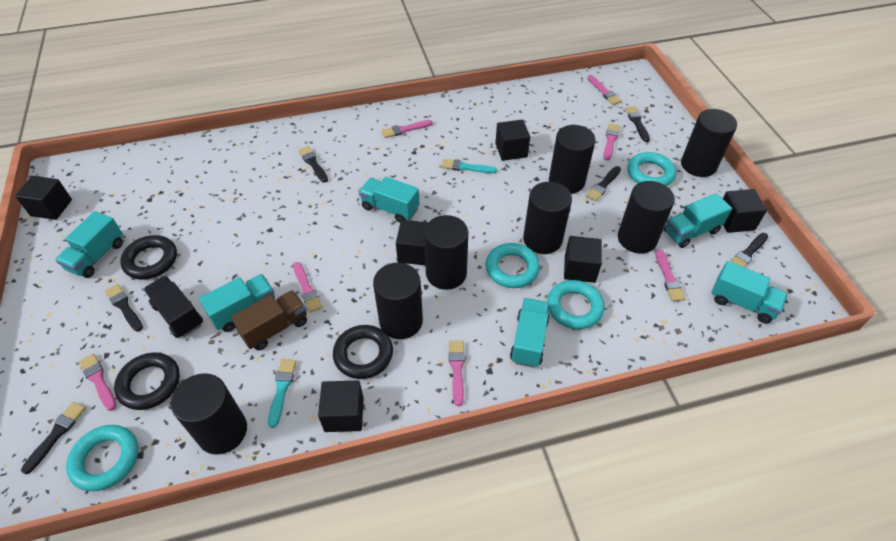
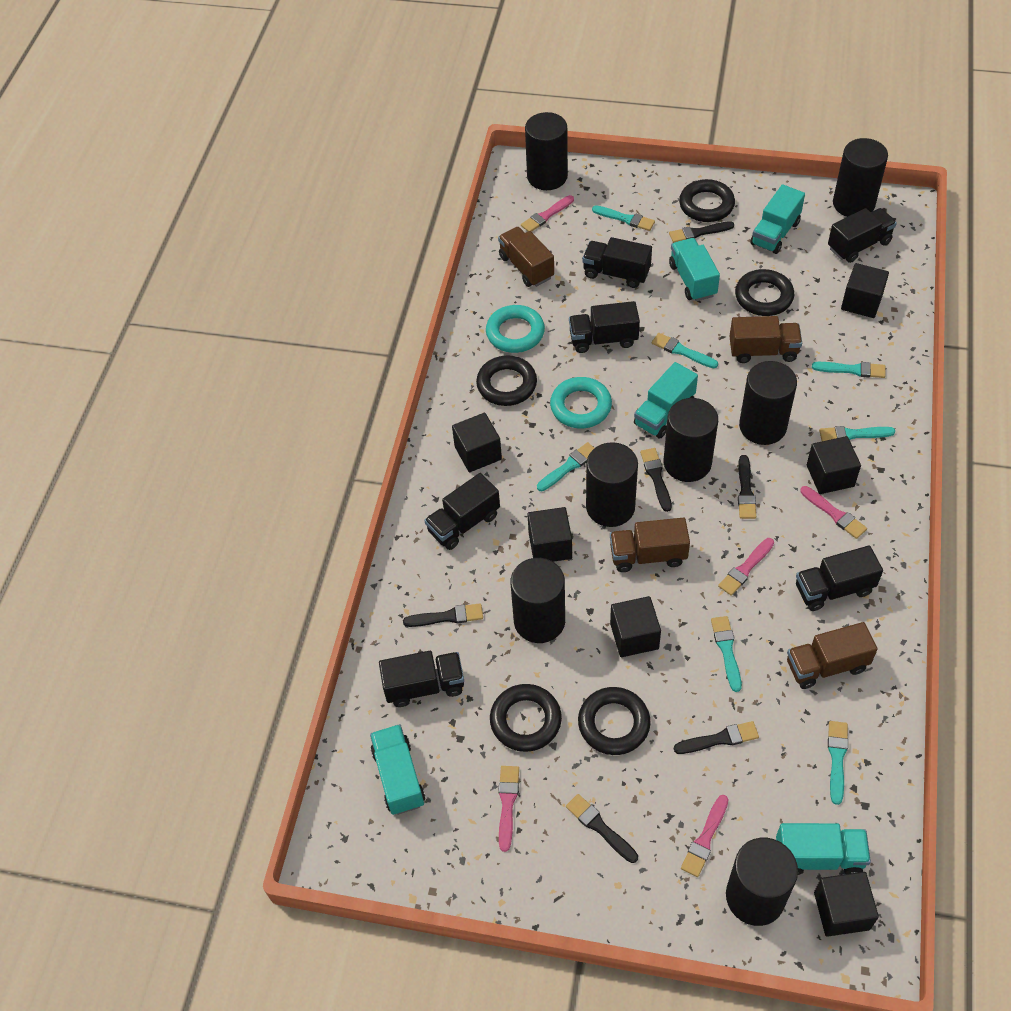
black ring: 3 -> 5
black truck: 1 -> 6
brown truck: 1 -> 4
pink brush: 7 -> 5
turquoise brush: 2 -> 7
turquoise ring: 4 -> 2
turquoise truck: 6 -> 5

